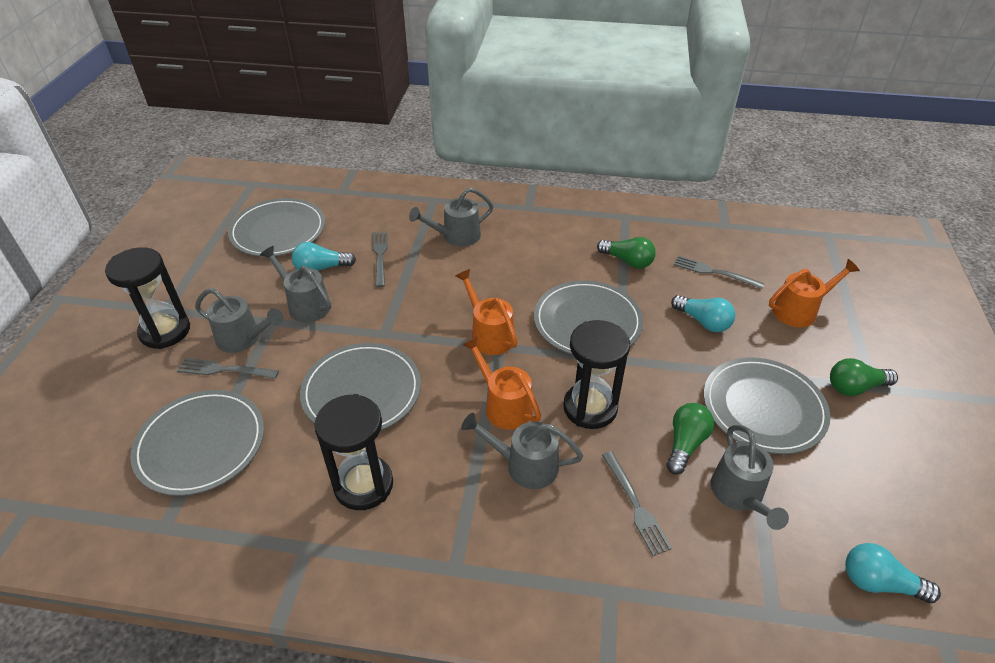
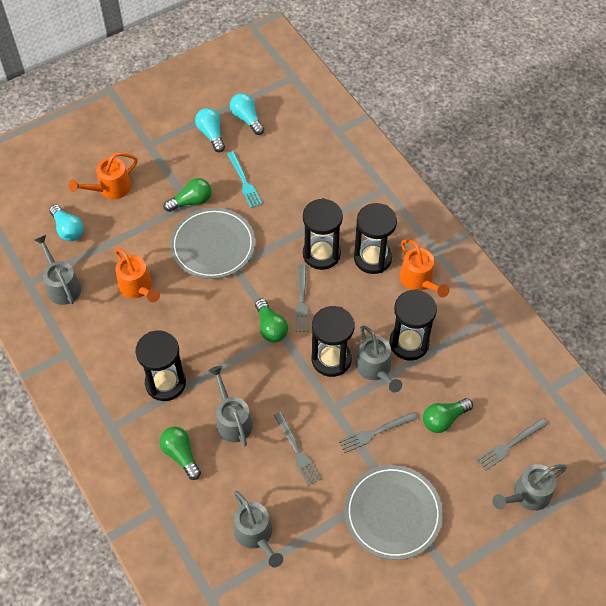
black hourglass: 3 -> 5
green light bulb: 3 -> 4
grey plate: 5 -> 2
turquoise fork: 0 -> 1

